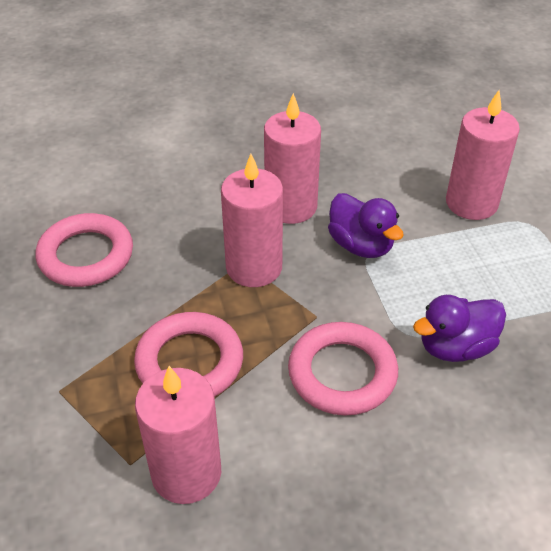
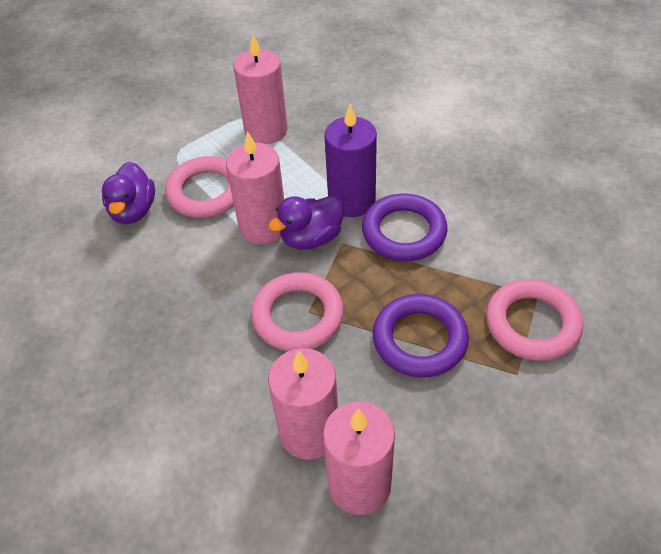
purple candle: 0 -> 1
purple ring: 0 -> 2

